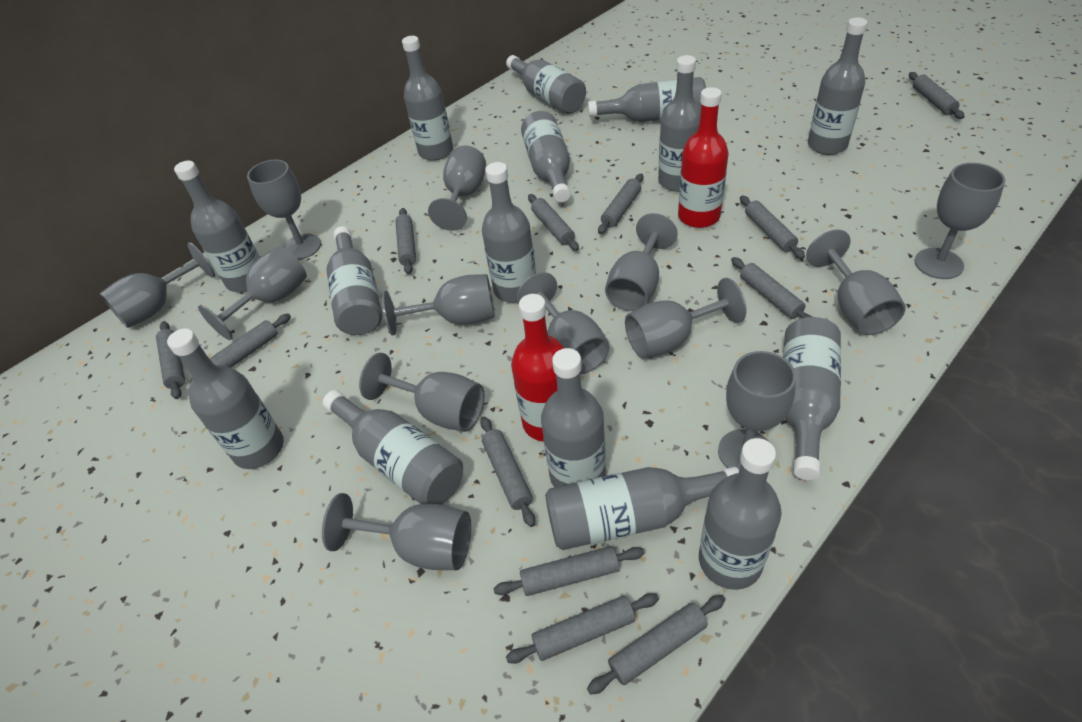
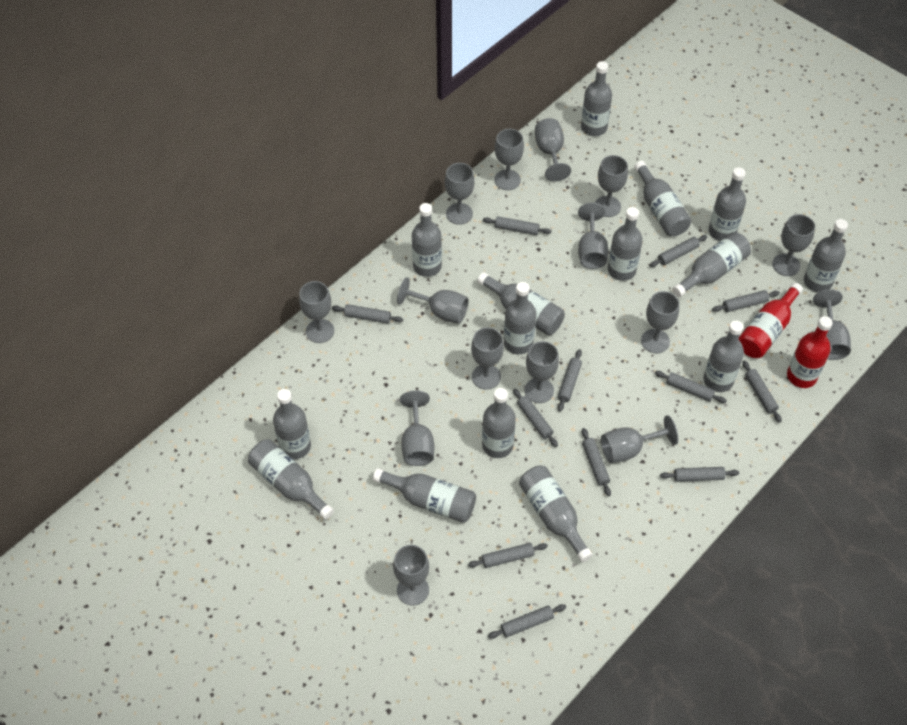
grey goblet: 13 -> 15

